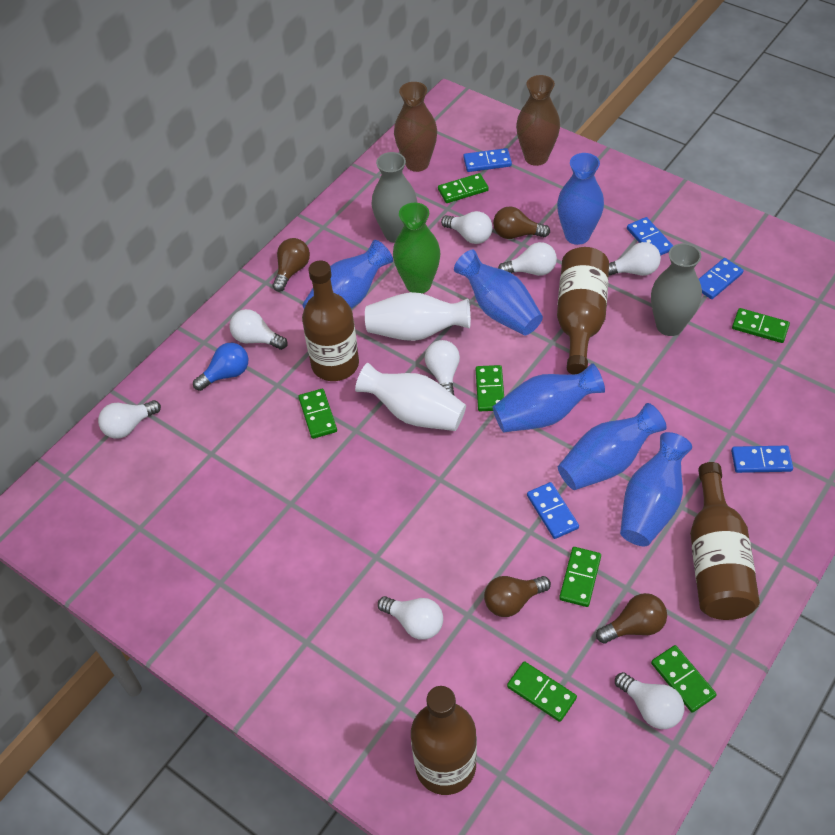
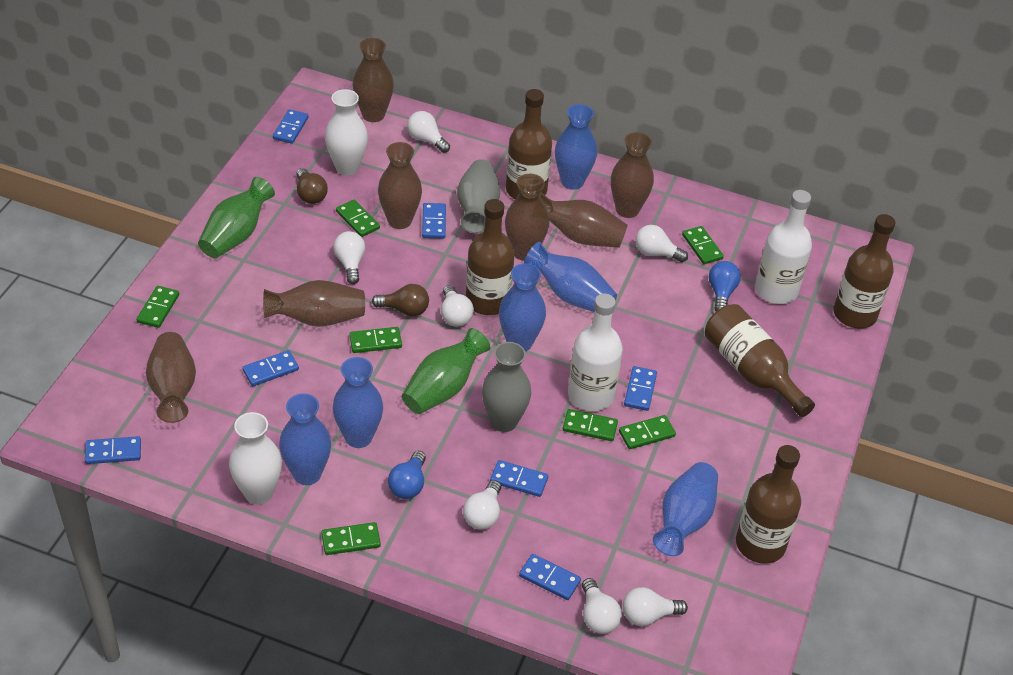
blue domino: 5 -> 7
blue light bulb: 1 -> 2
brown bottle: 4 -> 5
brown light bulb: 4 -> 2
brown vase: 2 -> 7
green vase: 1 -> 2
white bottle: 0 -> 2
white light bulb: 8 -> 7

